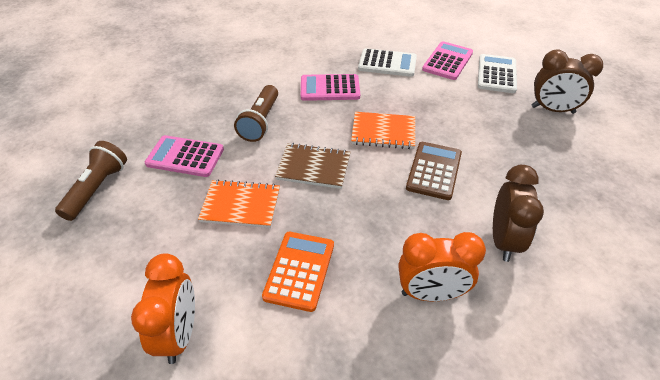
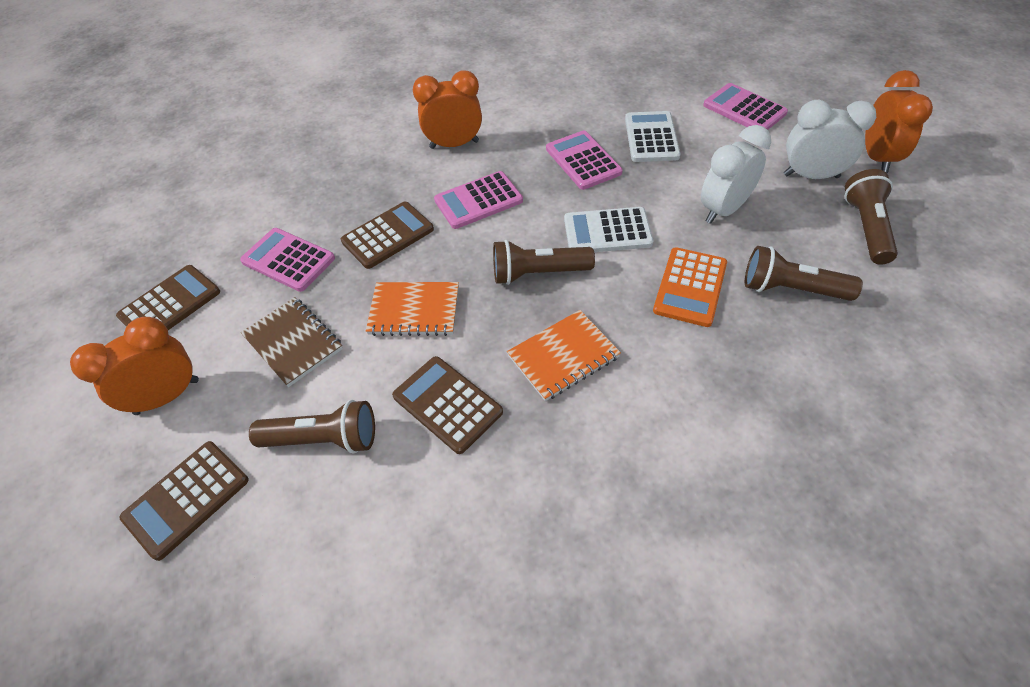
brown calculator: 1 -> 4
brown clock: 2 -> 0
brown flashlight: 2 -> 4
orange clock: 2 -> 3
pink calculator: 3 -> 4
white clock: 0 -> 2

